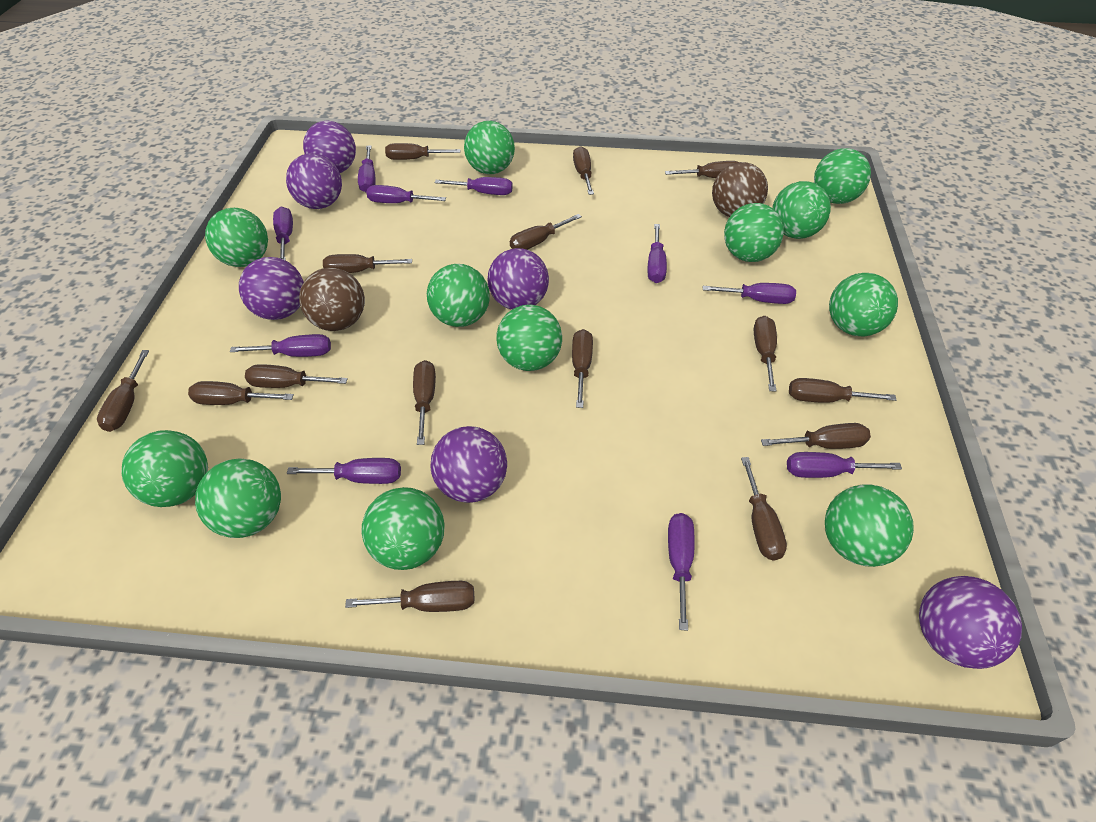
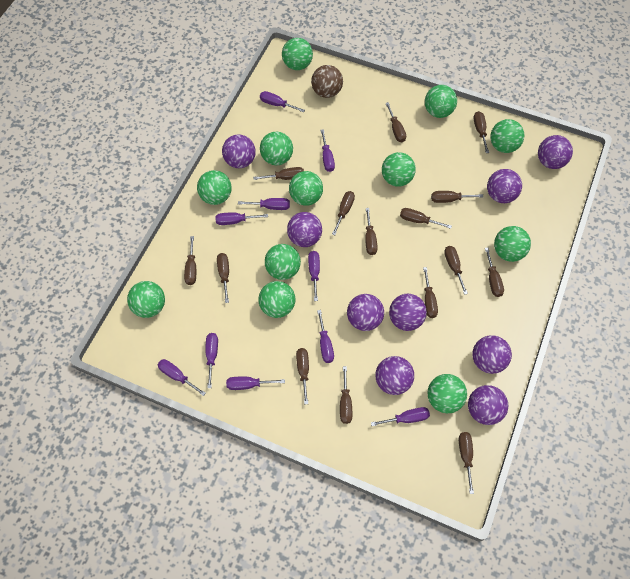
brown ball: 2 -> 1
purple ball: 6 -> 9

